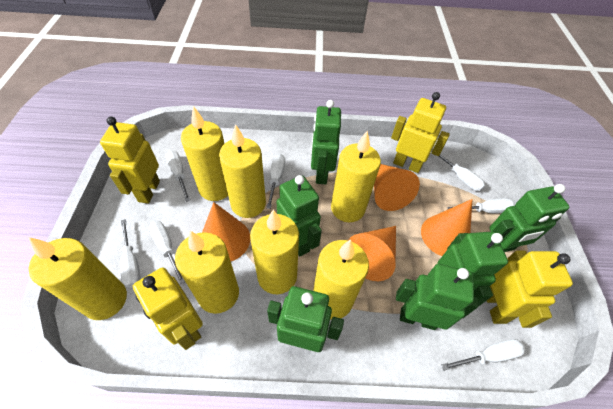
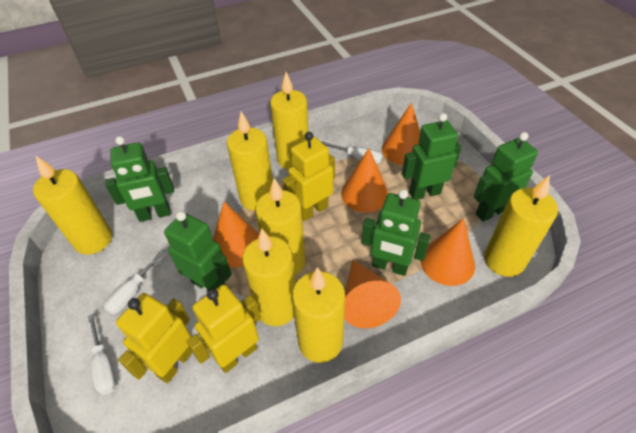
green robot: 6 -> 5
orange cone: 4 -> 5
white screwdriver: 7 -> 3
yellow robot: 4 -> 3

